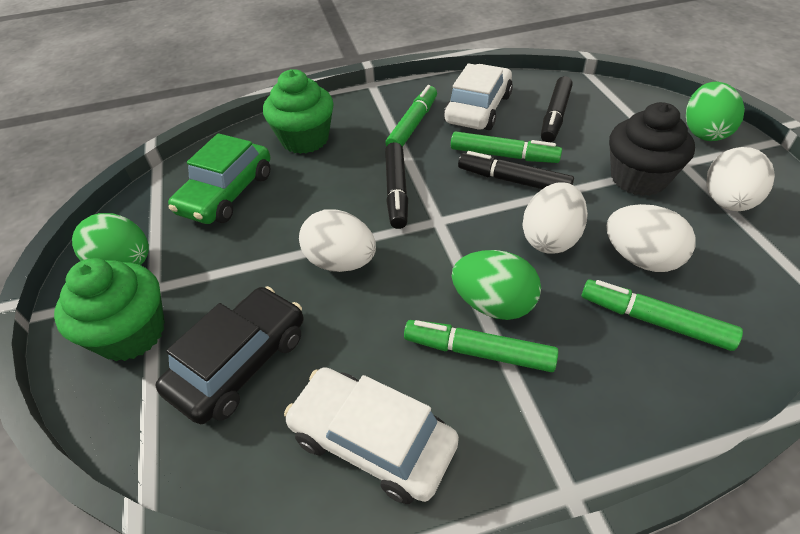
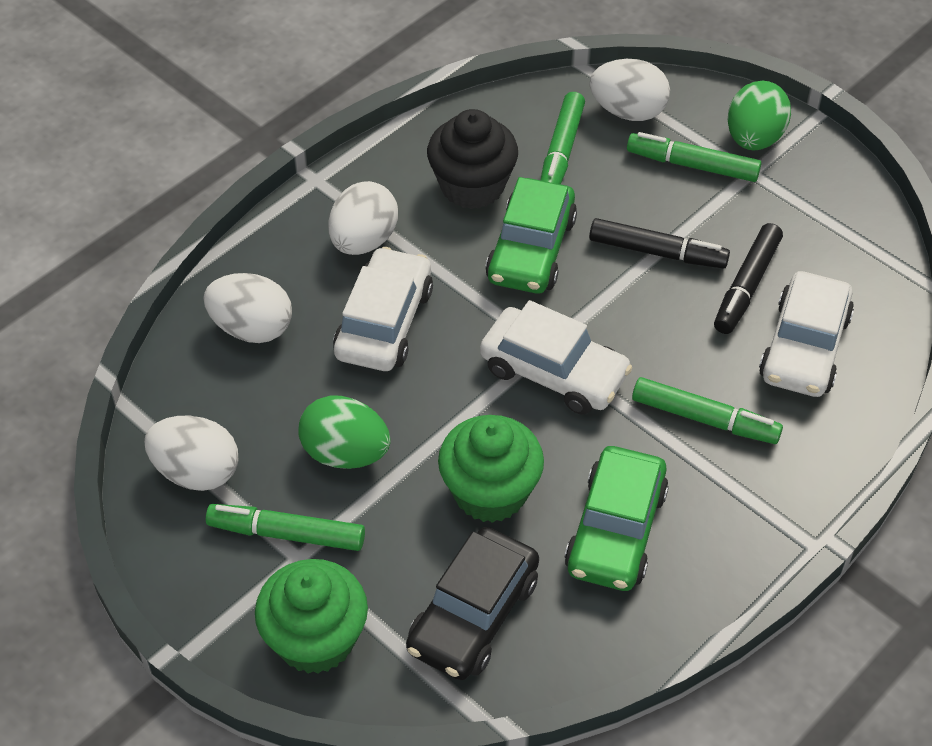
black marker: 3 -> 2
green car: 1 -> 2
green egg: 3 -> 2
white car: 2 -> 3

